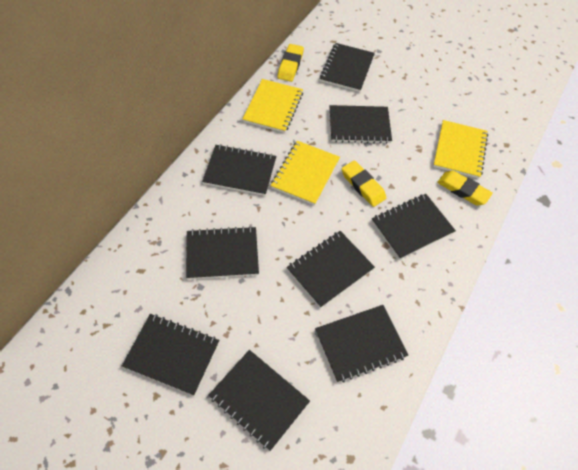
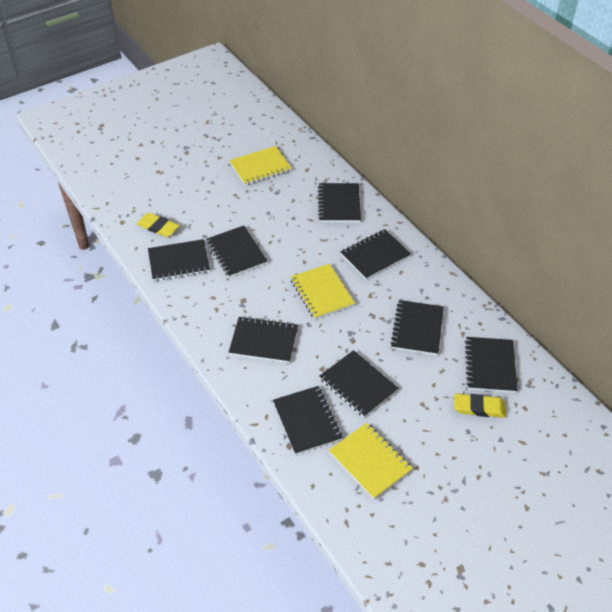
yellow eraser: 3 -> 2

